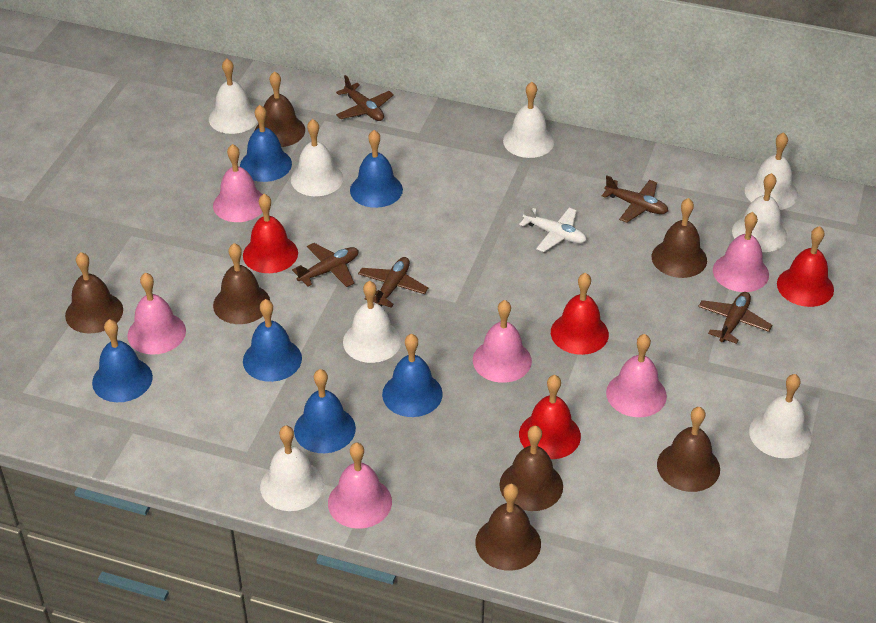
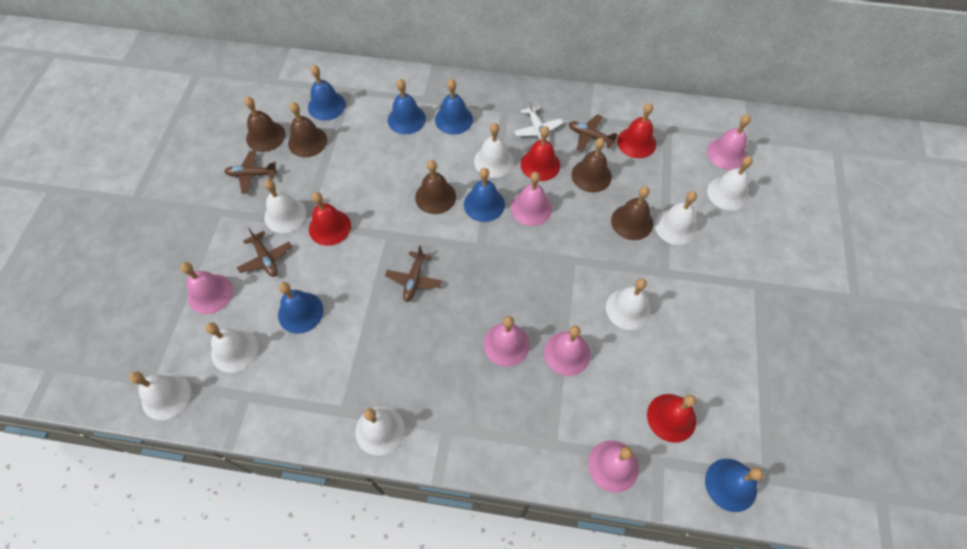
brown bell: 7 -> 5
brown plane: 5 -> 4

